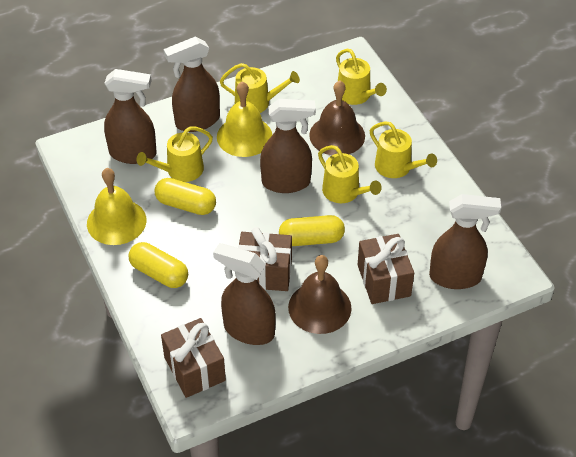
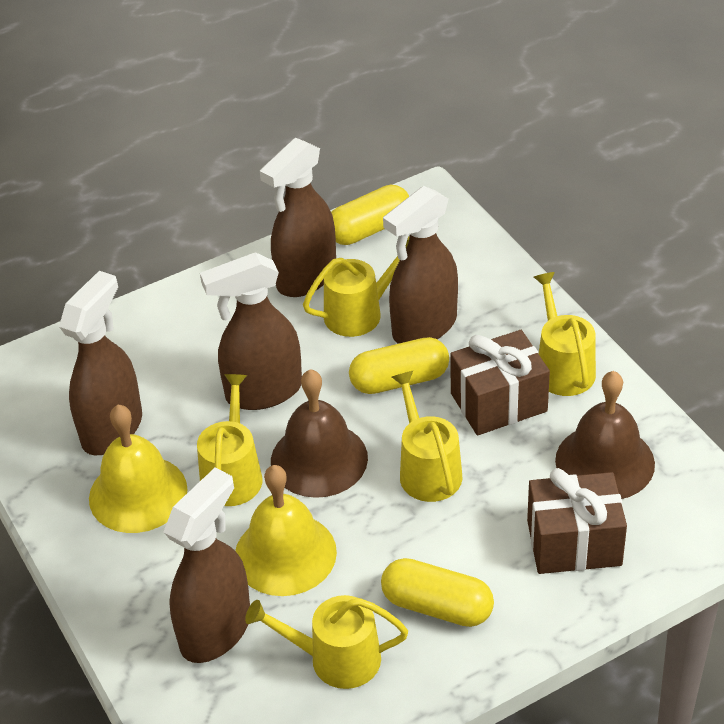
brown gift: 3 -> 2

